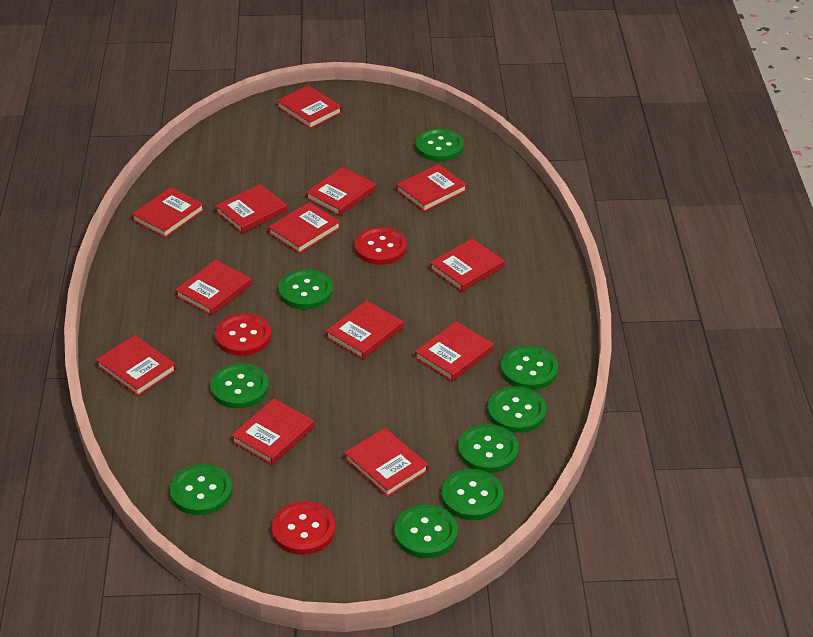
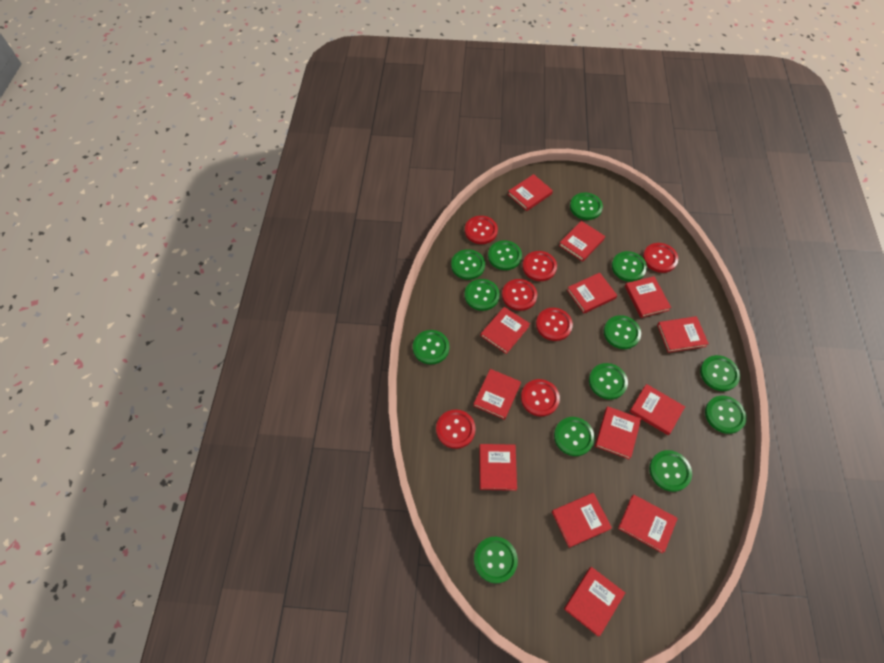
green button: 9 -> 13
red button: 3 -> 7

